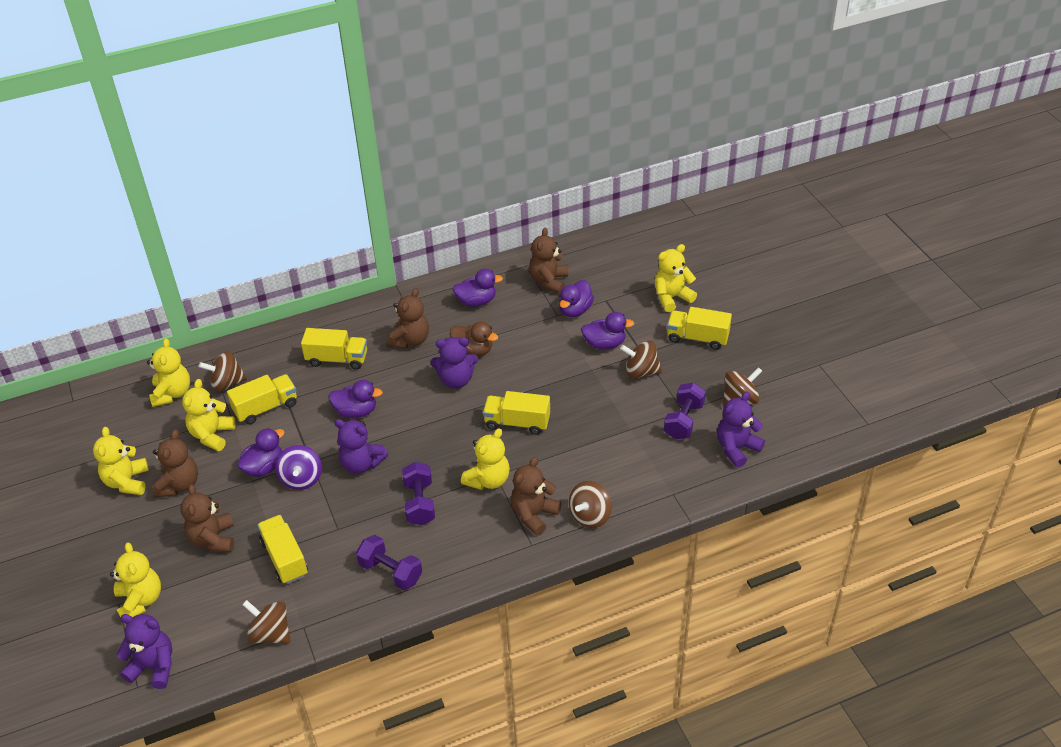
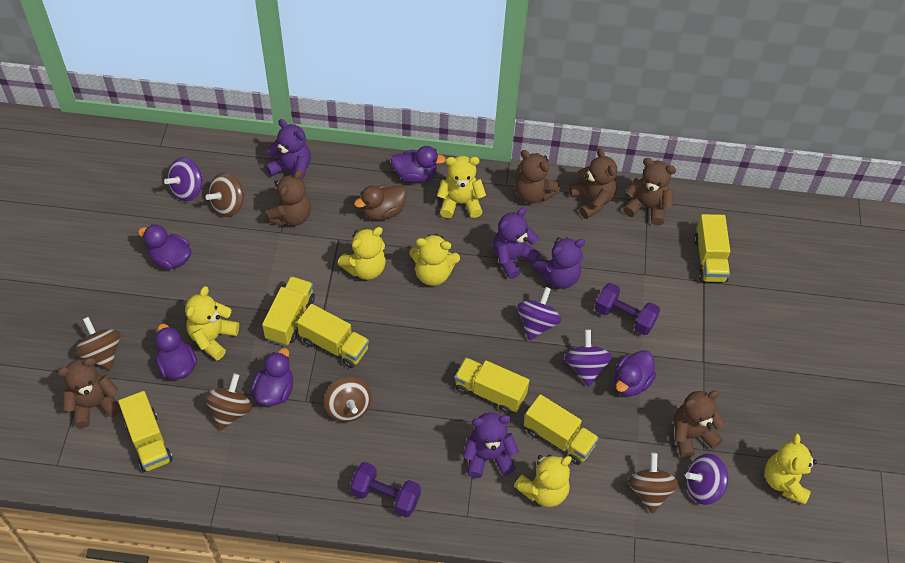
brown teddy bear: 5 -> 6
purple dumbbell: 3 -> 2
purple spinning top: 1 -> 4
yellow truck: 5 -> 6

